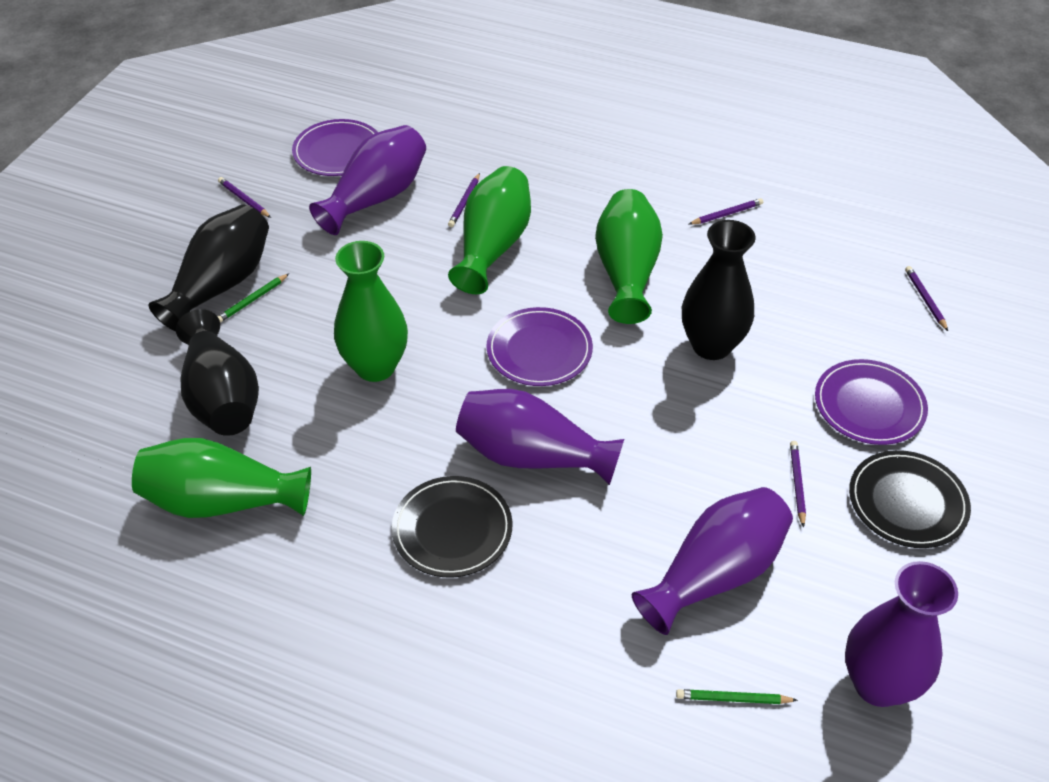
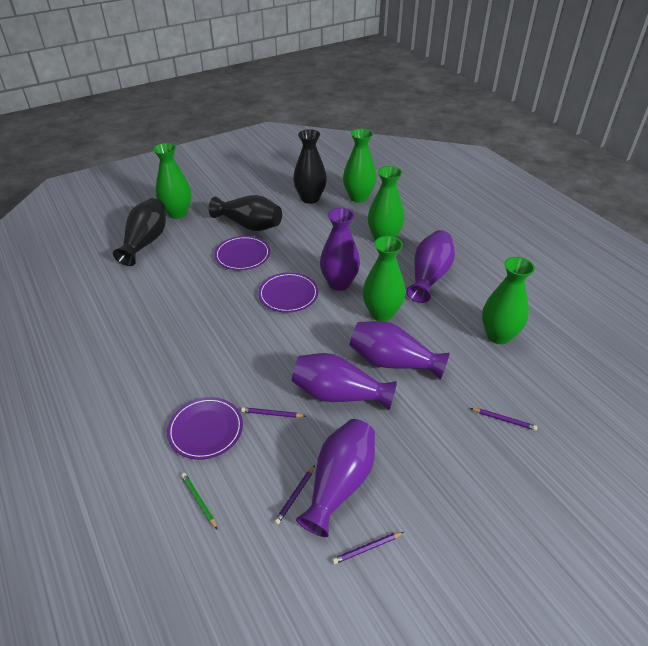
black plate: 2 -> 0
green pencil: 2 -> 1
green vase: 4 -> 5
purple pencil: 5 -> 4
purple vase: 4 -> 5

